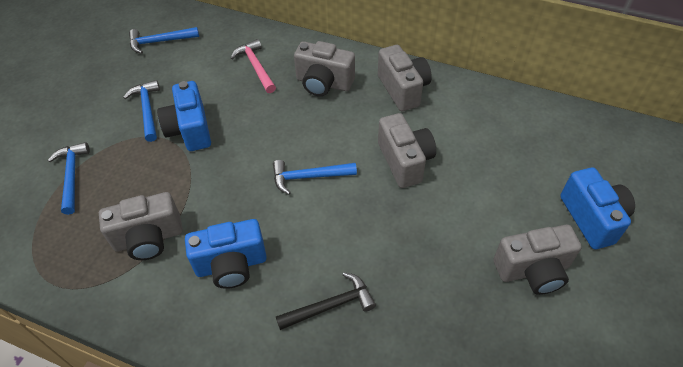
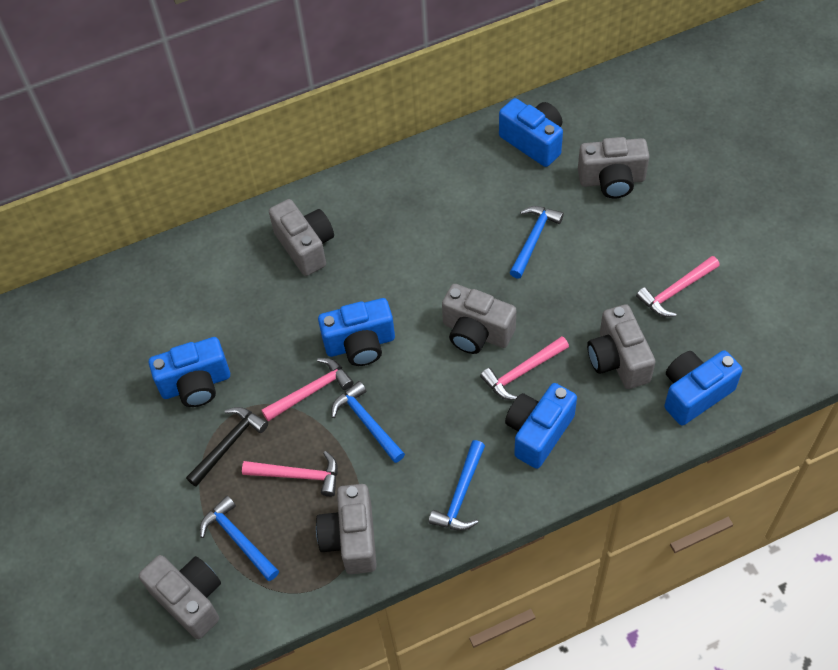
blue camera: 3 -> 5
grey camera: 5 -> 6
pink hammer: 1 -> 4

